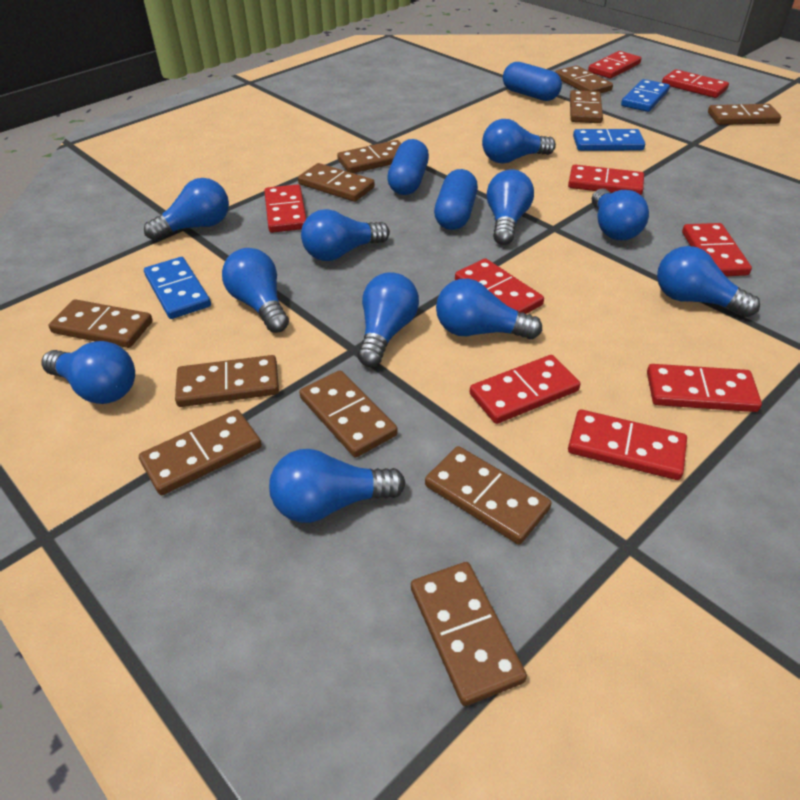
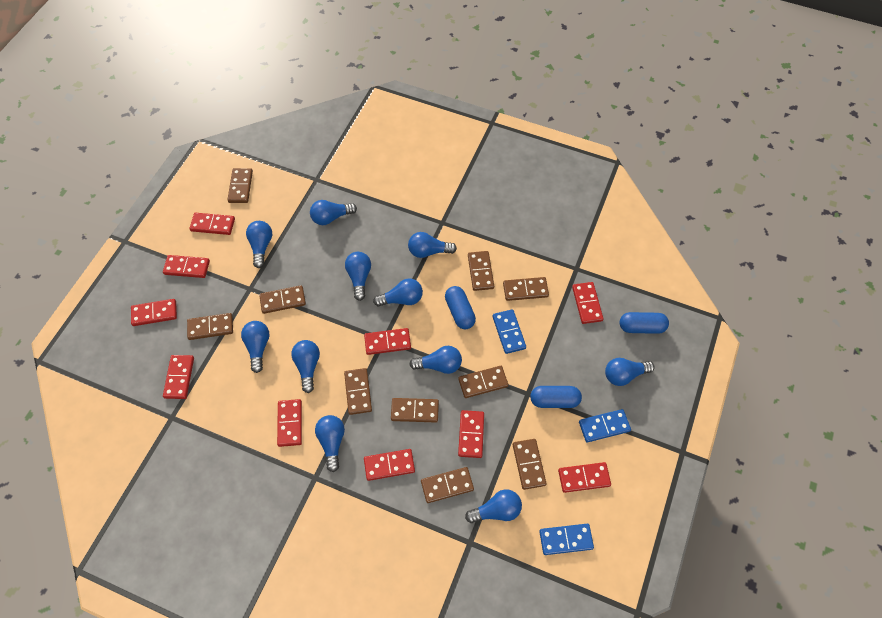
brown domino: 11 -> 10
red domino: 9 -> 10

